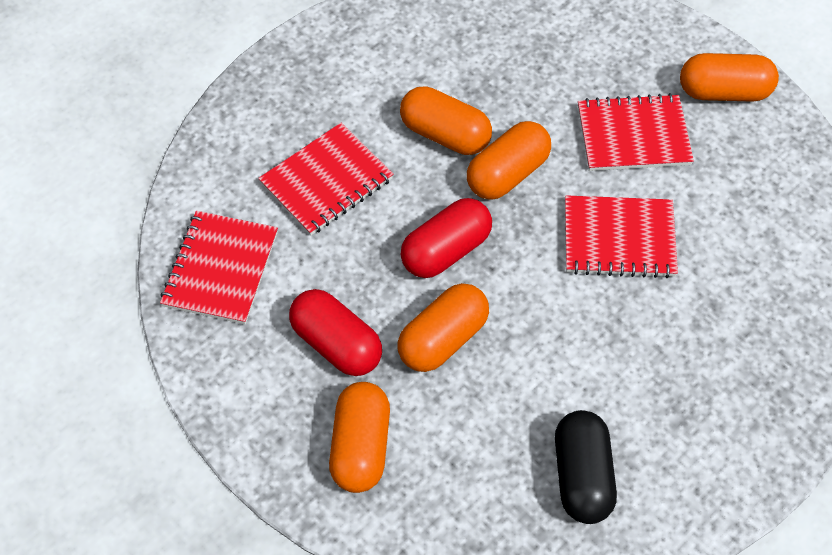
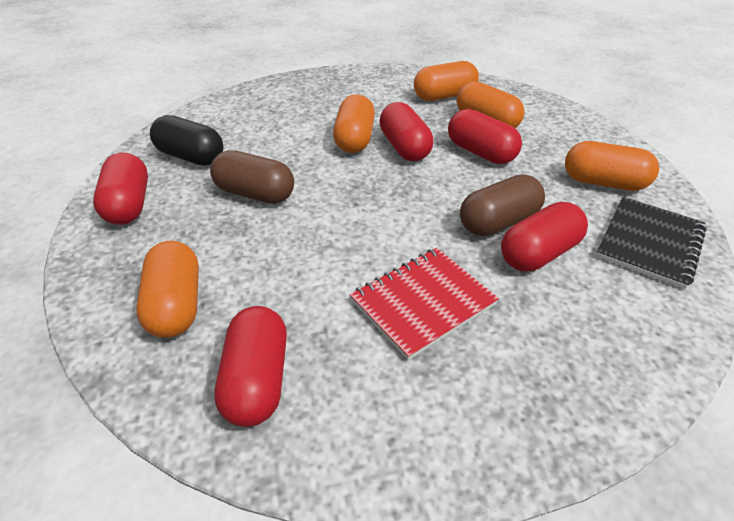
black notebook: 0 -> 1
brown capsule: 0 -> 2
red capsule: 2 -> 5
red notebook: 4 -> 1

